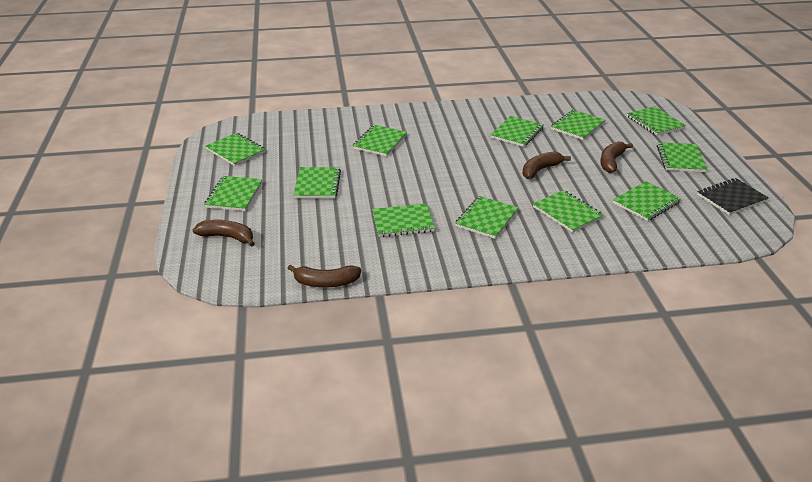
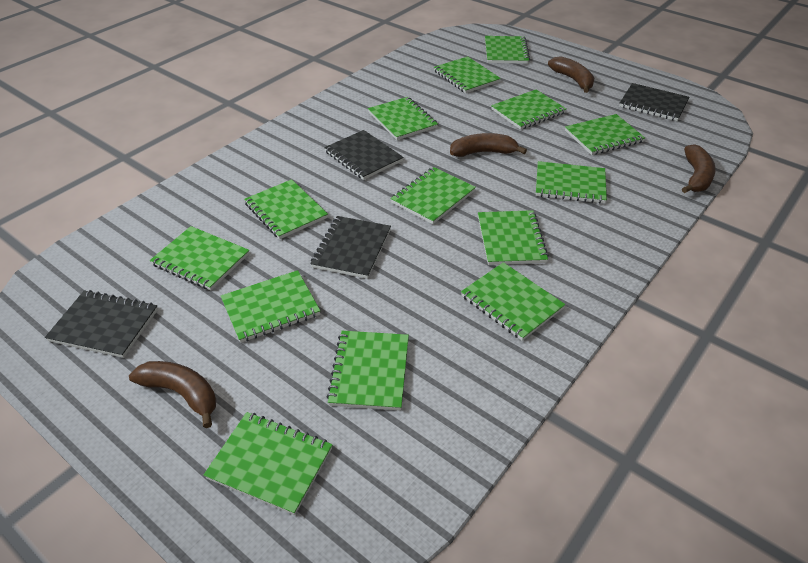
black notebook: 1 -> 4
green notebook: 12 -> 14

